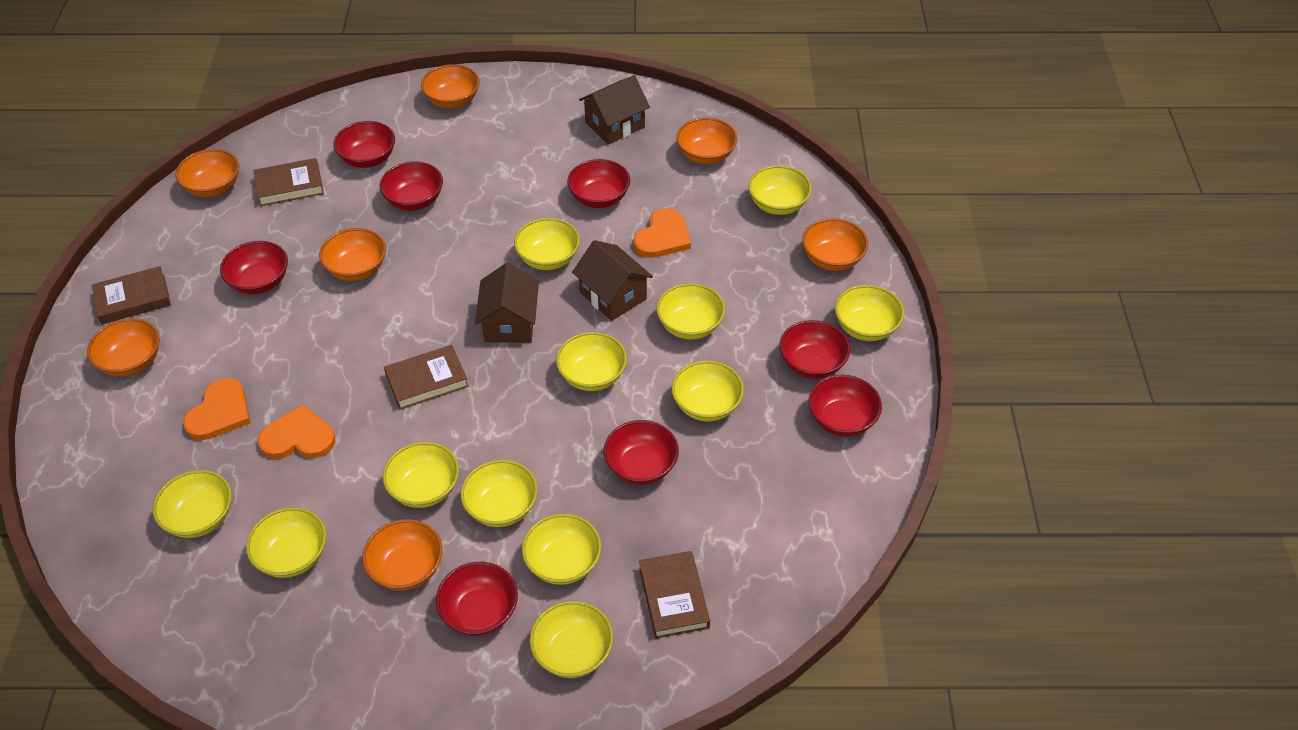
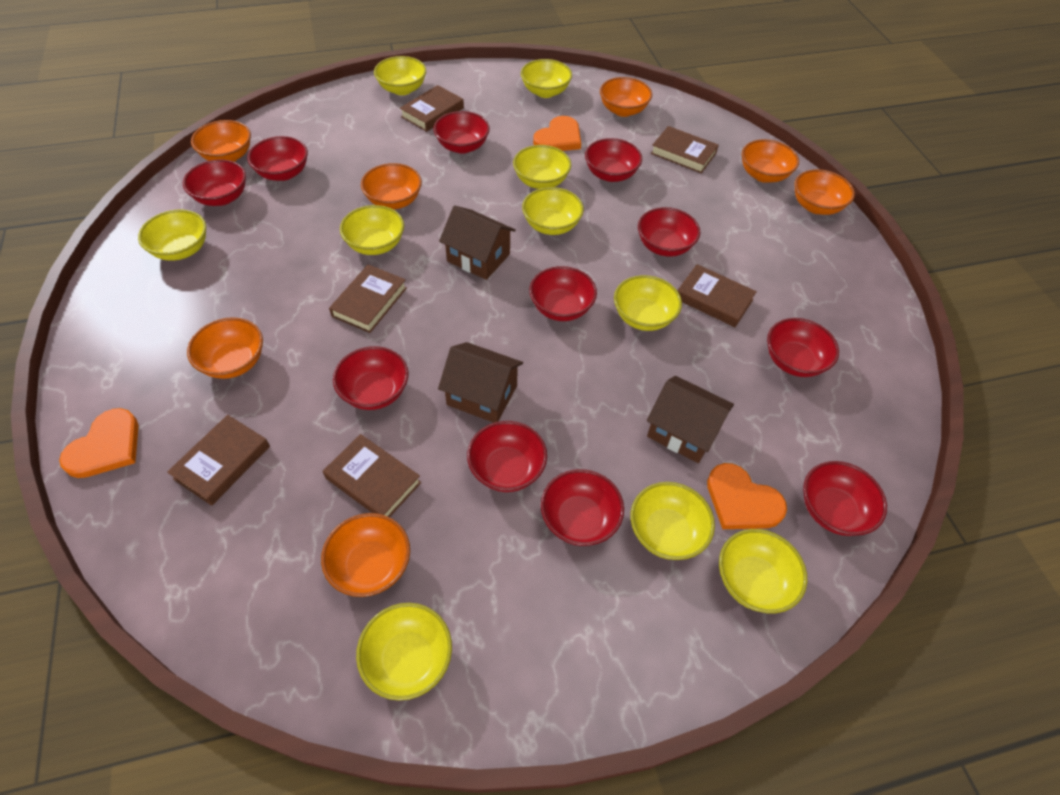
brown book: 4 -> 6
red bowl: 8 -> 11
yellow bowl: 12 -> 10

